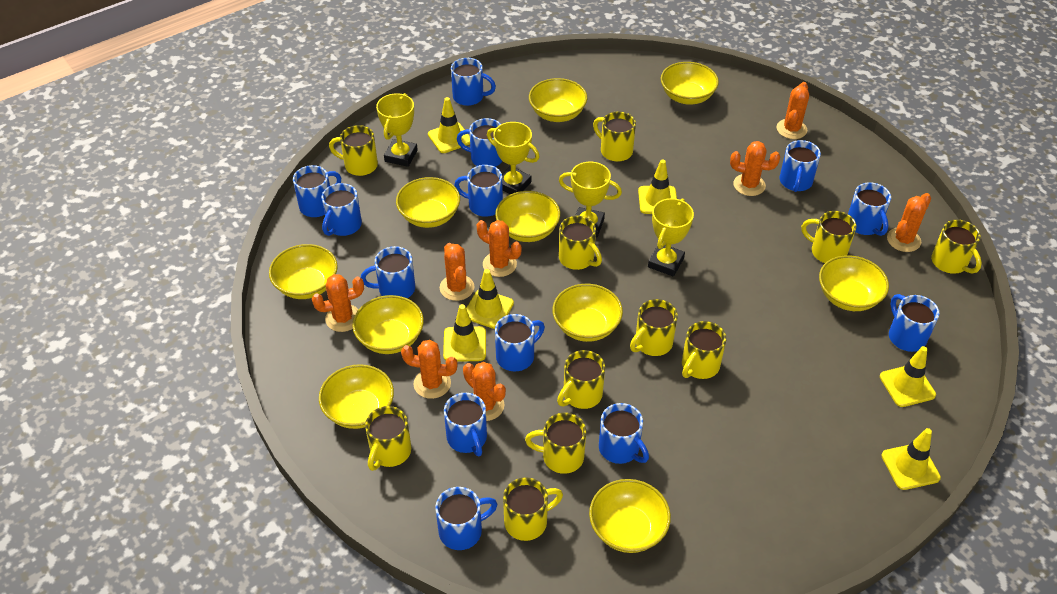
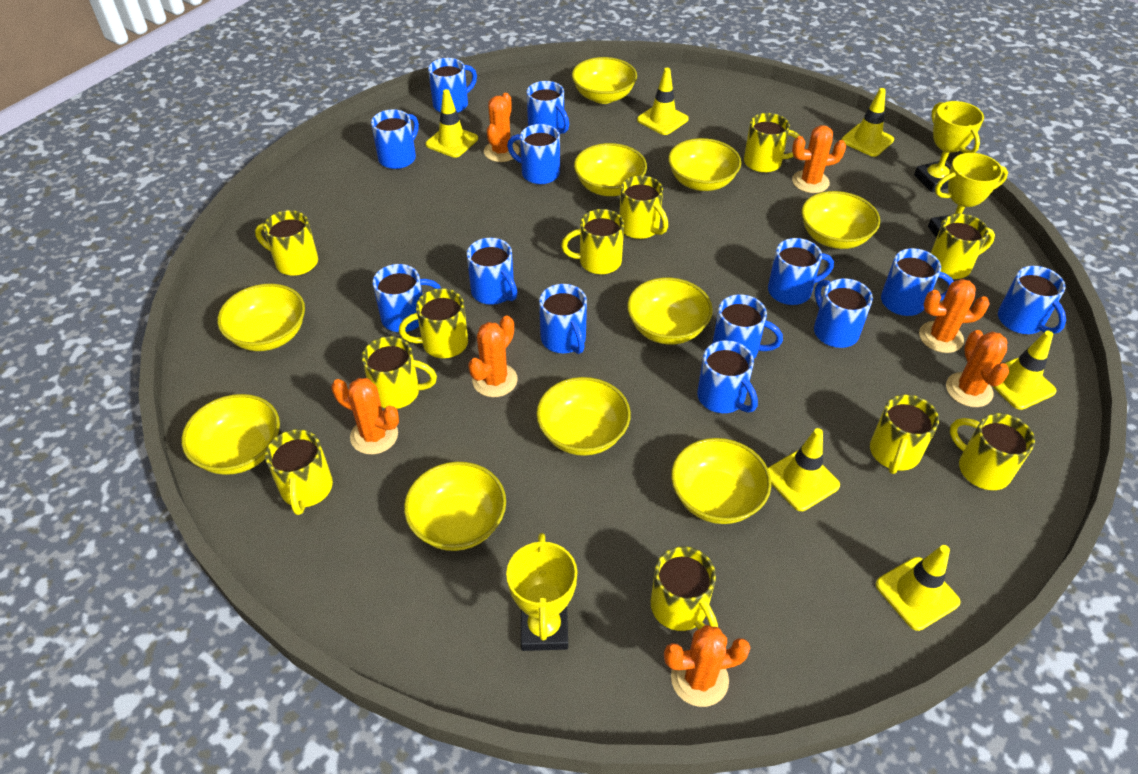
orange cactus: 8 -> 7
yellow trophy: 4 -> 3

